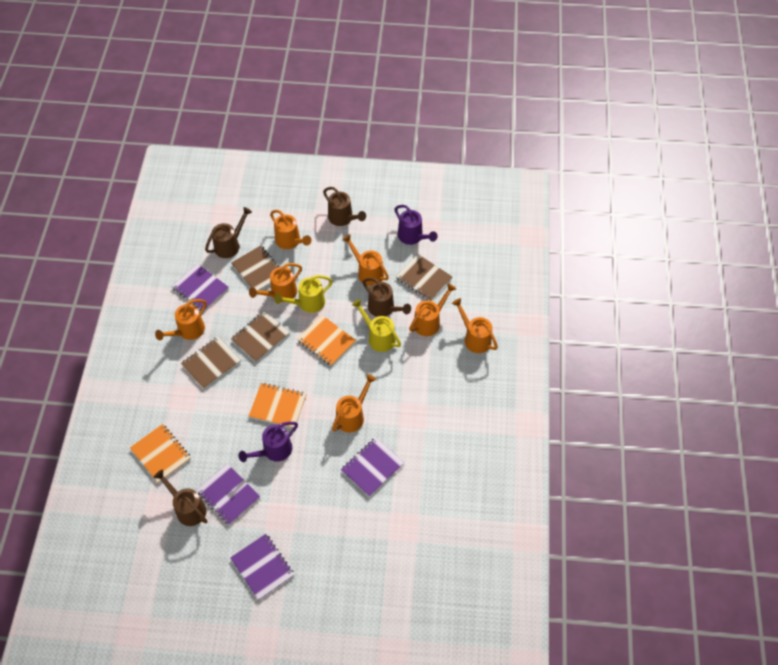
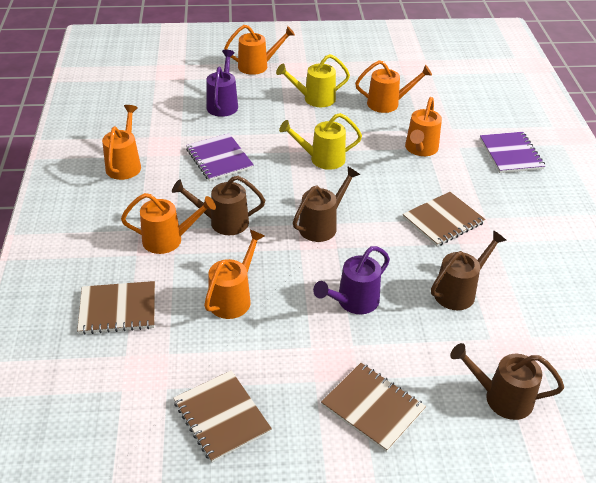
orange notebook: 3 -> 0
orange watering can: 7 -> 6
purple notebook: 4 -> 2

